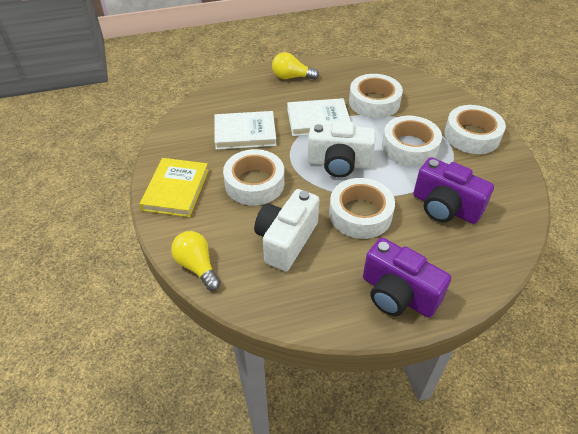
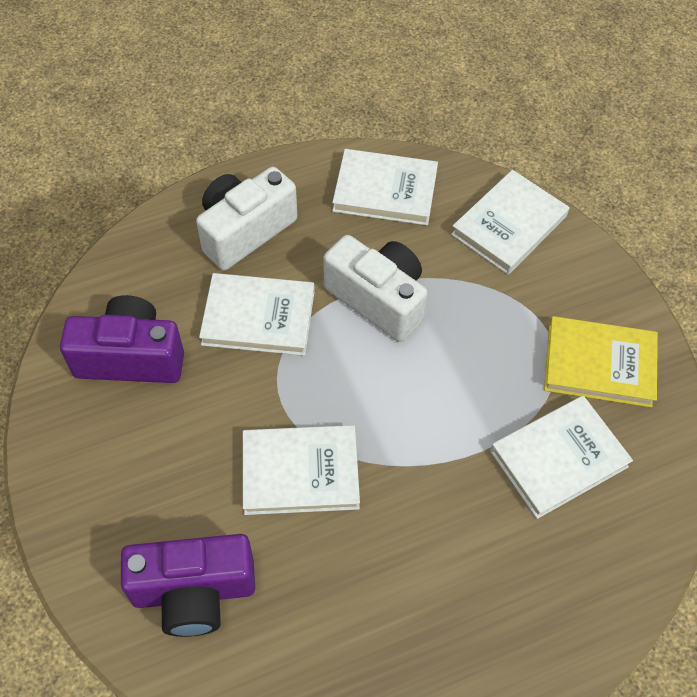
white book: 2 -> 5
white tape: 5 -> 0
yellow light bulb: 2 -> 0

